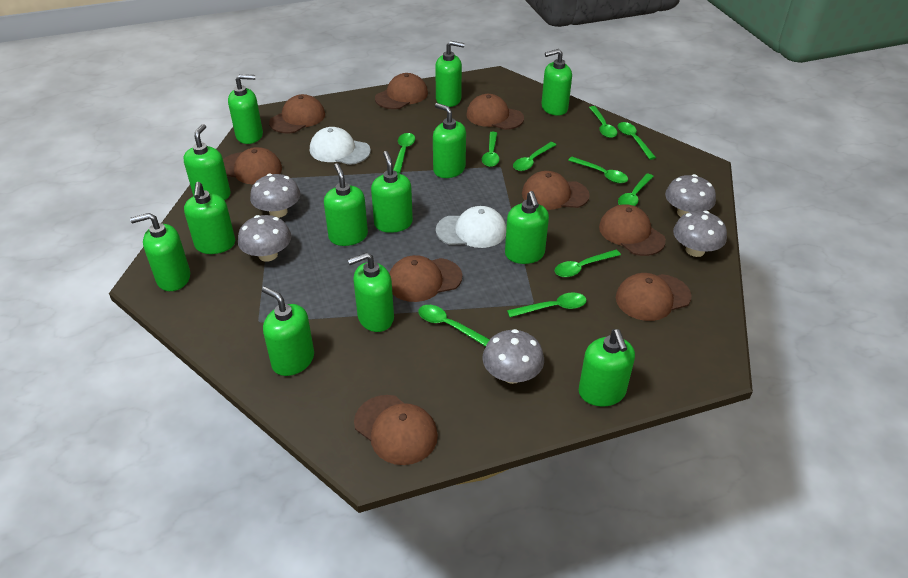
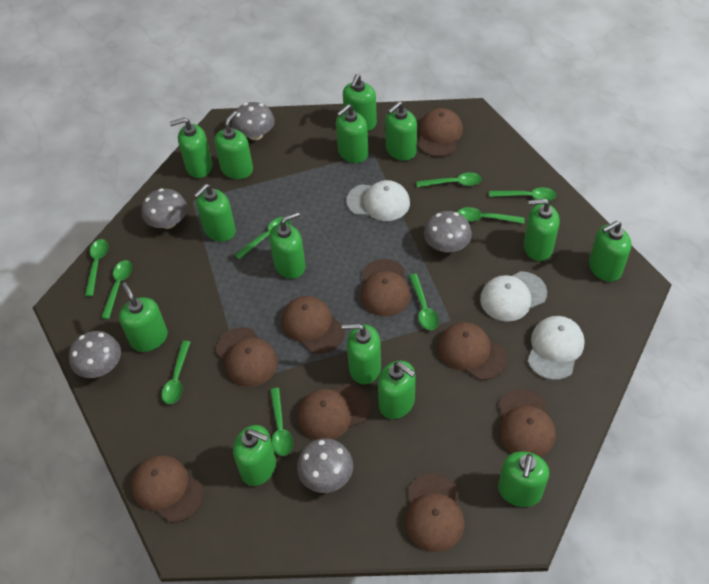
green soap dispenser: 13 -> 14
green spoon: 10 -> 9
white cap: 2 -> 3

